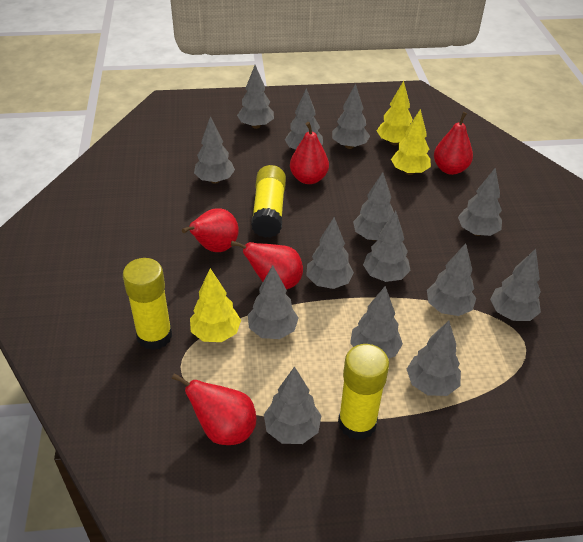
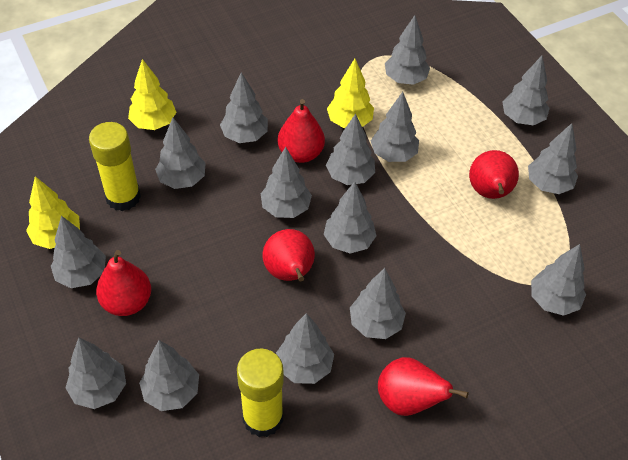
grey tree: 14 -> 15
yellow glue stick: 3 -> 2

